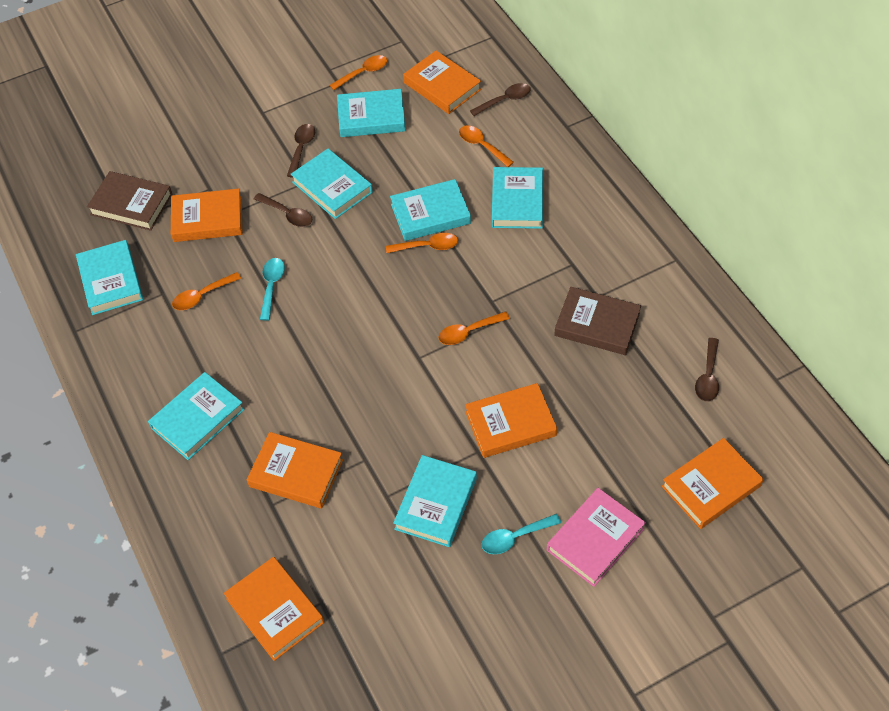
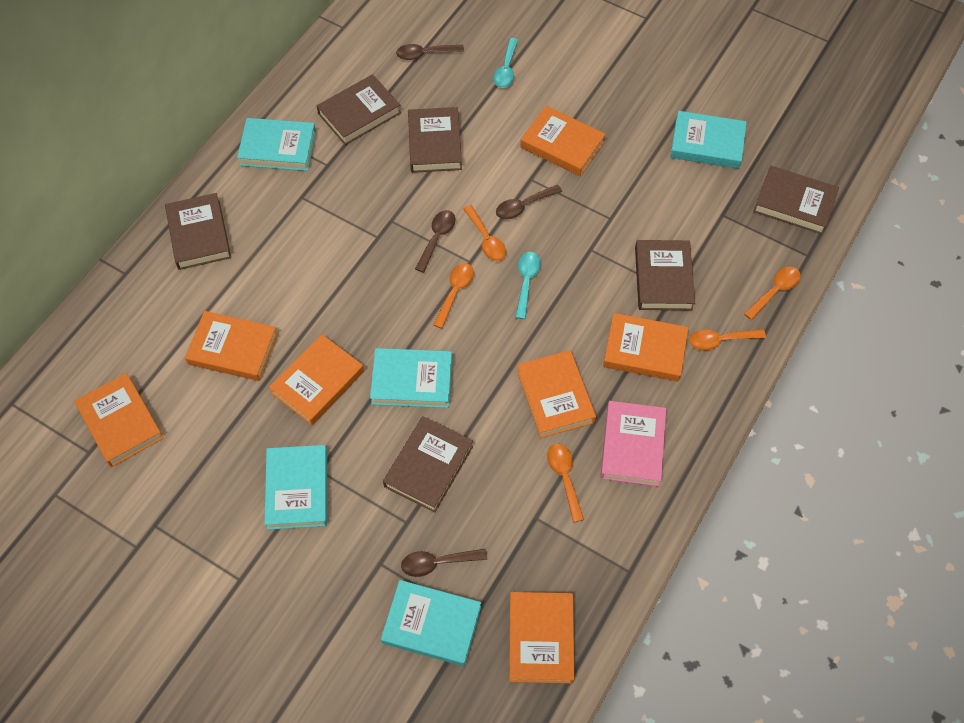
brown book: 2 -> 6
orange book: 6 -> 7
turquoise book: 7 -> 5

